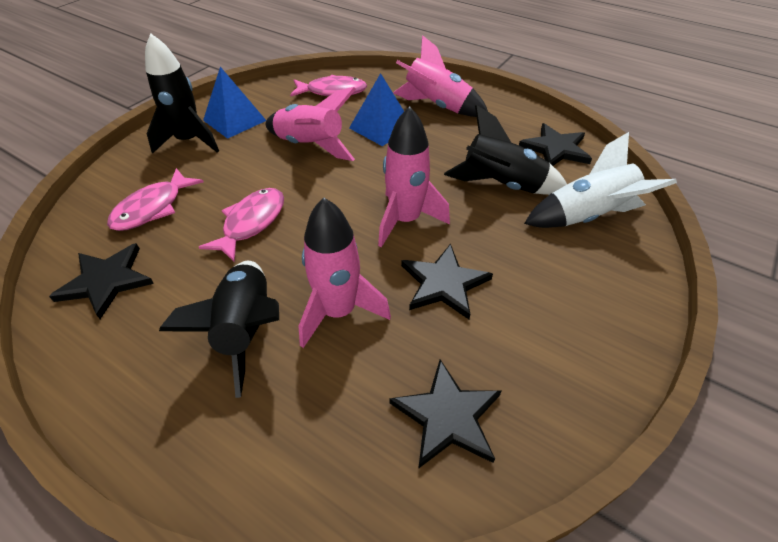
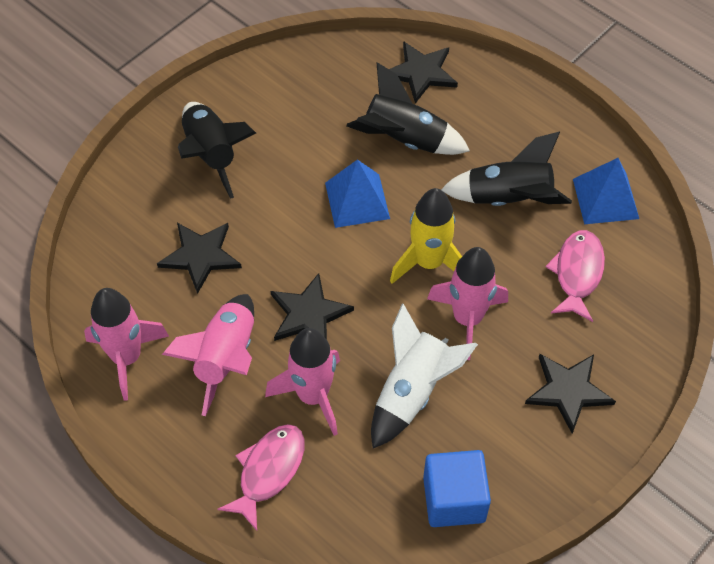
blue cube: 0 -> 1
pink fish: 3 -> 2
yellow rocket: 0 -> 1

